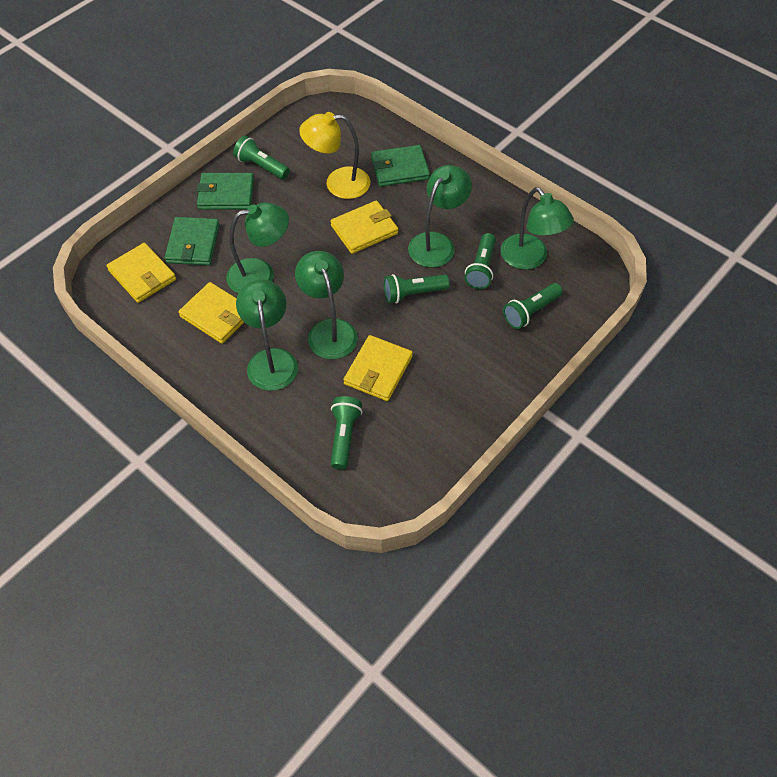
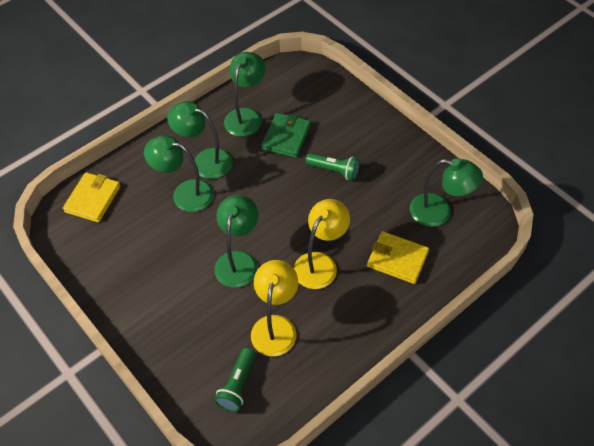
green flashlight: 5 -> 2
green wallet: 3 -> 1
yellow lamp: 1 -> 2
yellow wallet: 4 -> 2

